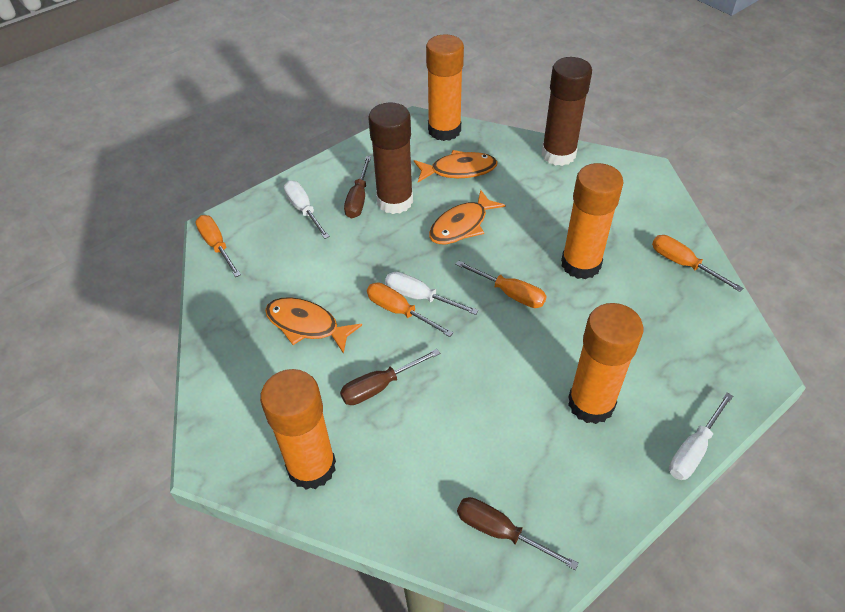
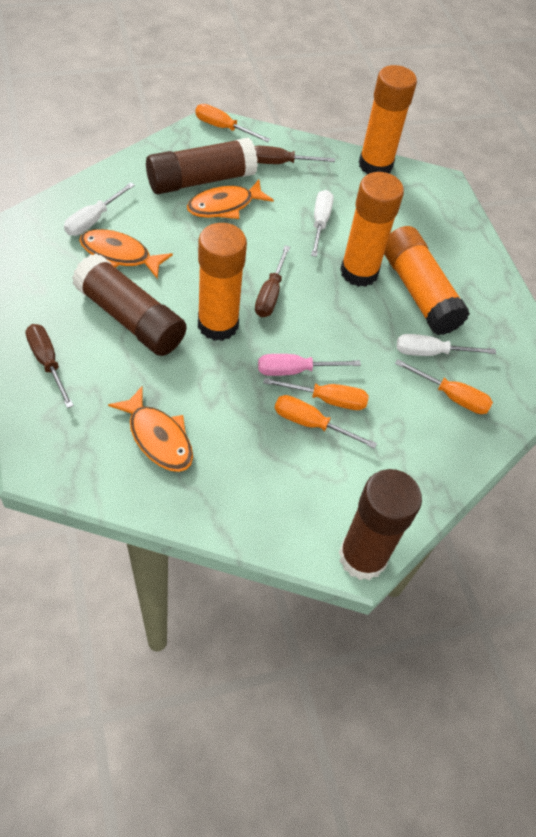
brown glue stick: 2 -> 3
pink screwdriver: 0 -> 1

